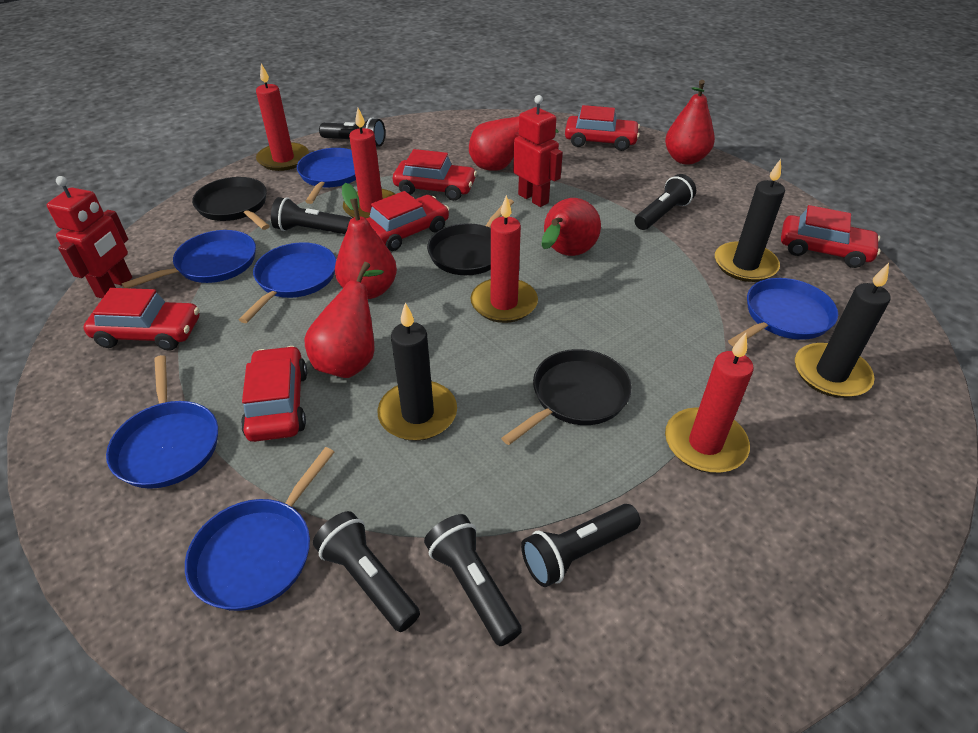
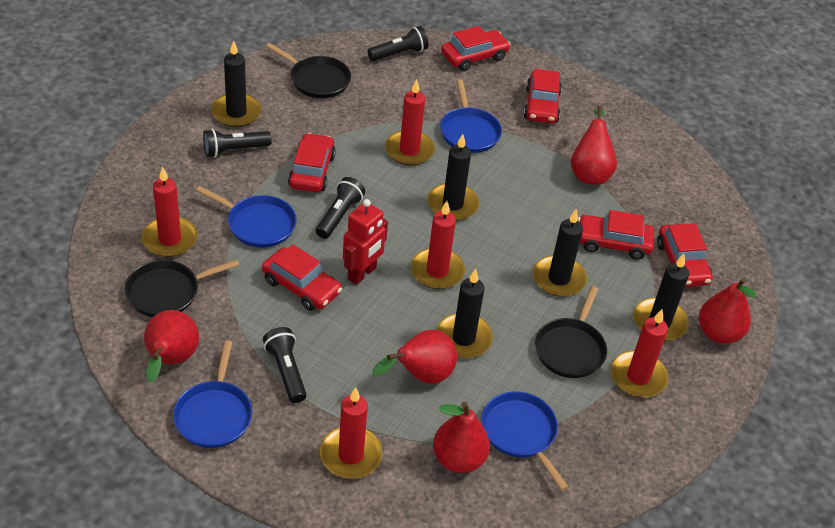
black candle: 3 -> 5
black flashlight: 6 -> 4
blue pan: 6 -> 4
red candle: 4 -> 5
red robot: 2 -> 1

